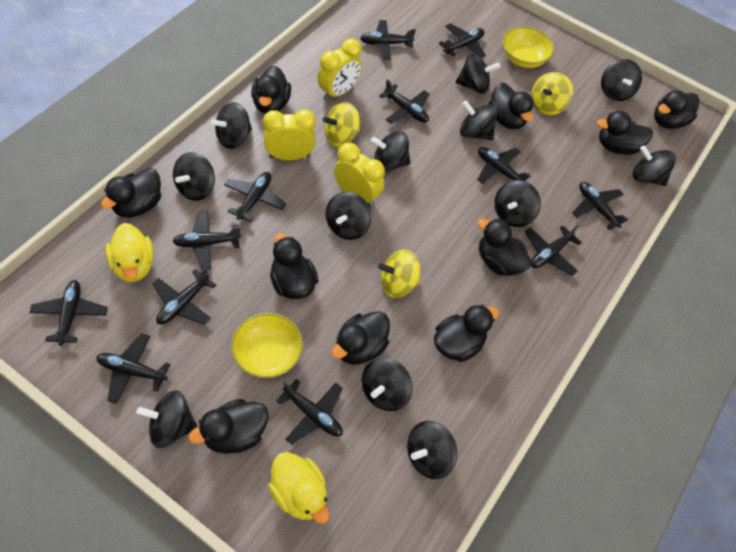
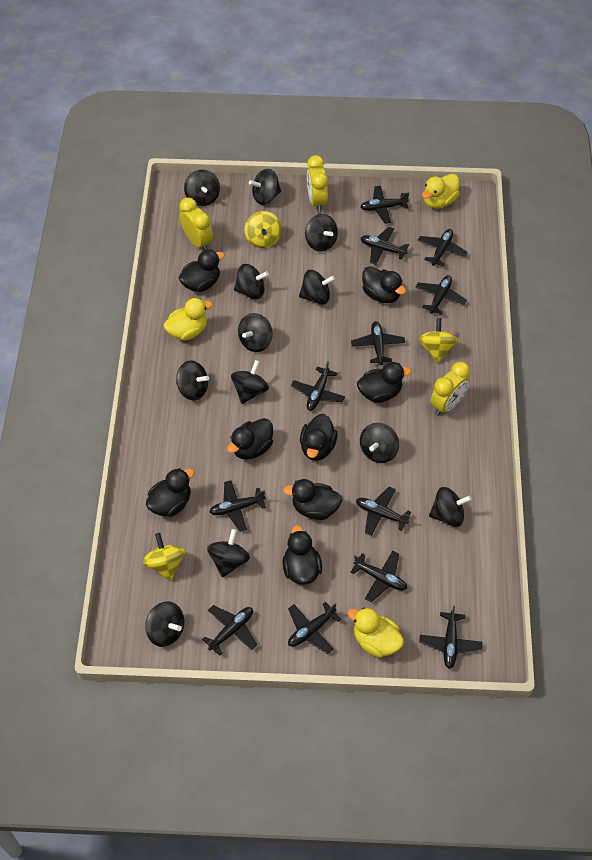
black duck: 10 -> 8
yellow bowl: 2 -> 0
yellow duck: 2 -> 3

